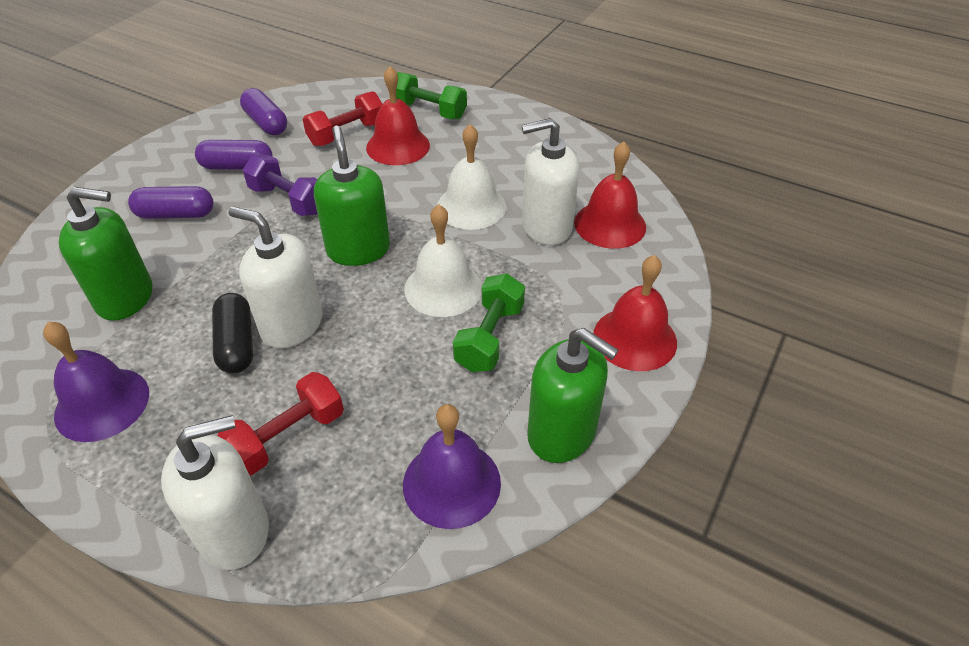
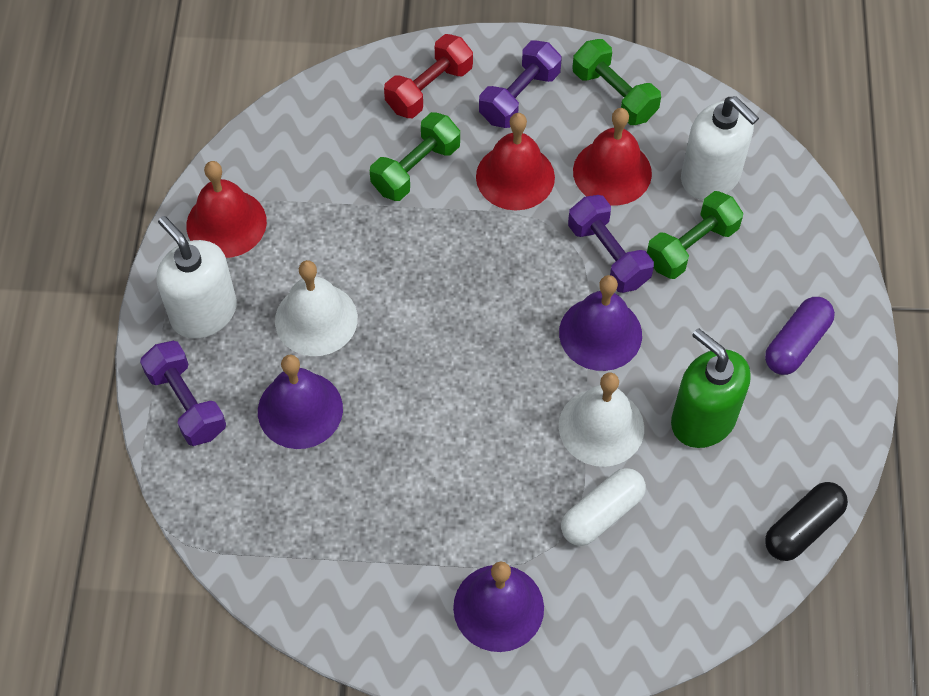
green dumbbell: 2 -> 3
green soap dispenser: 3 -> 1
purple bell: 2 -> 3
purple capsule: 3 -> 1
purple dumbbell: 1 -> 3
red dumbbell: 2 -> 1
white capsule: 0 -> 1
white soap dispenser: 3 -> 2

